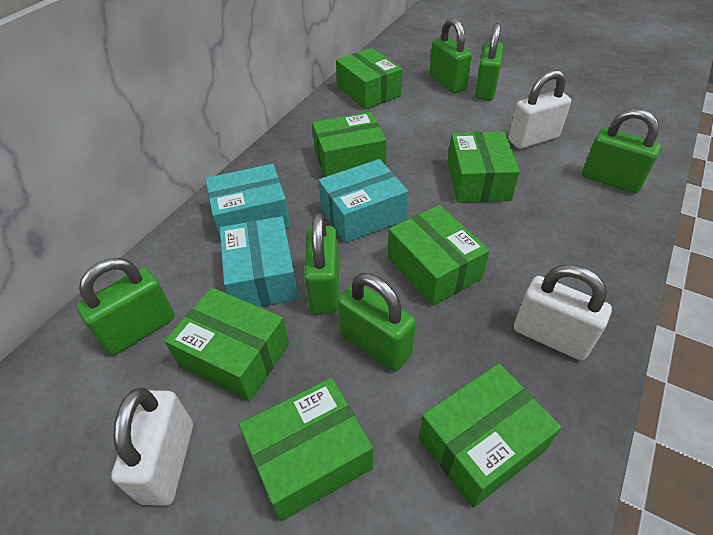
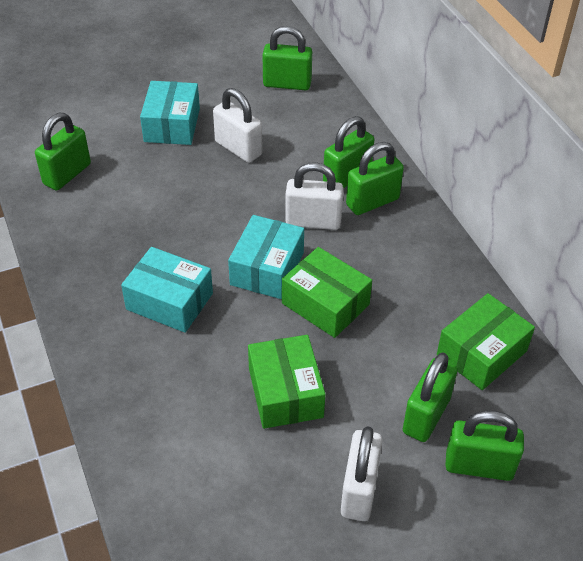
green box: 7 -> 3

